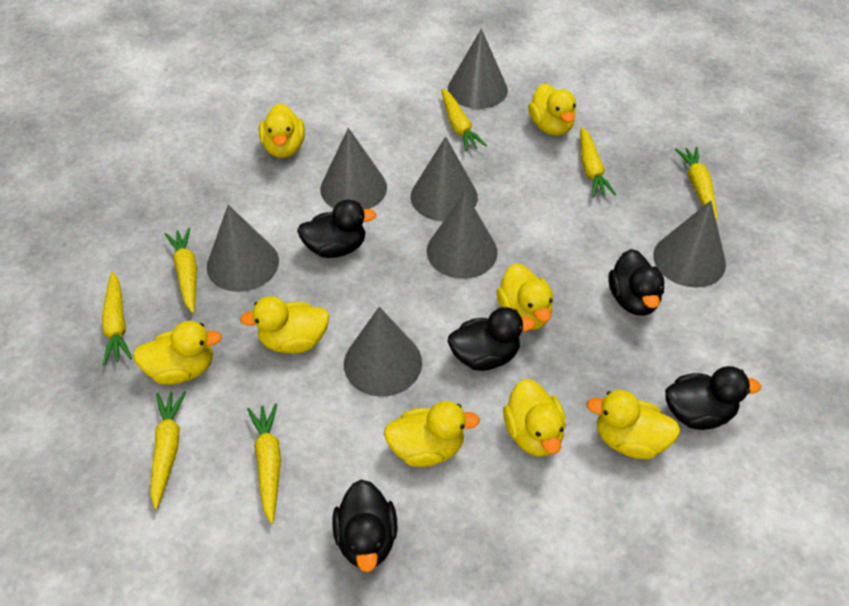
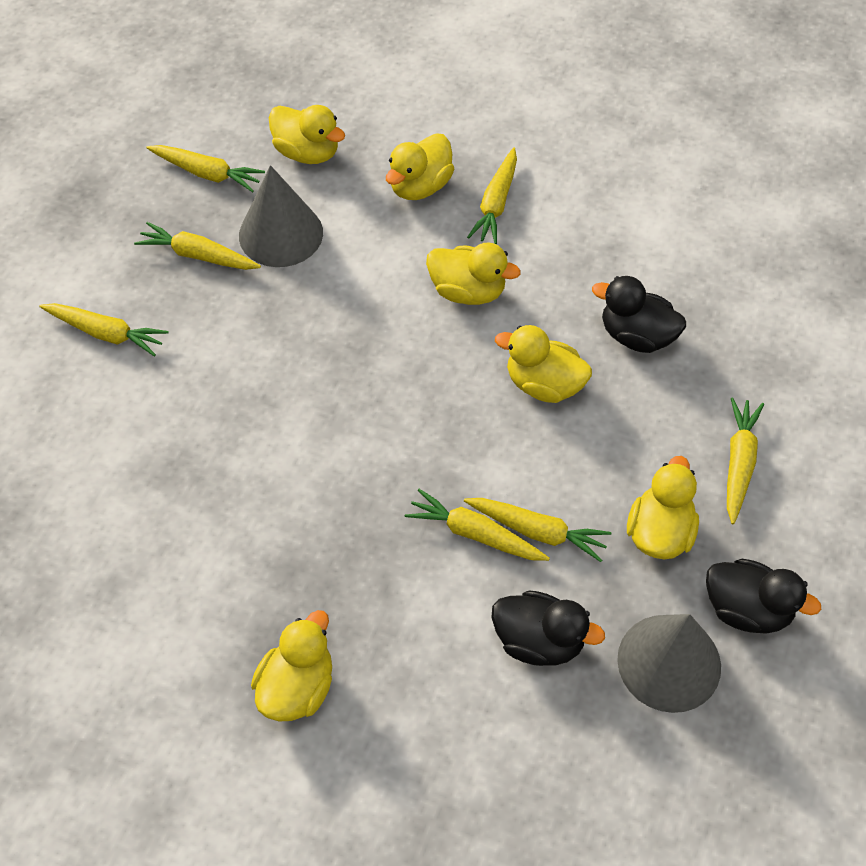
black duck: 5 -> 3
grey cone: 7 -> 2
yellow duck: 8 -> 6

